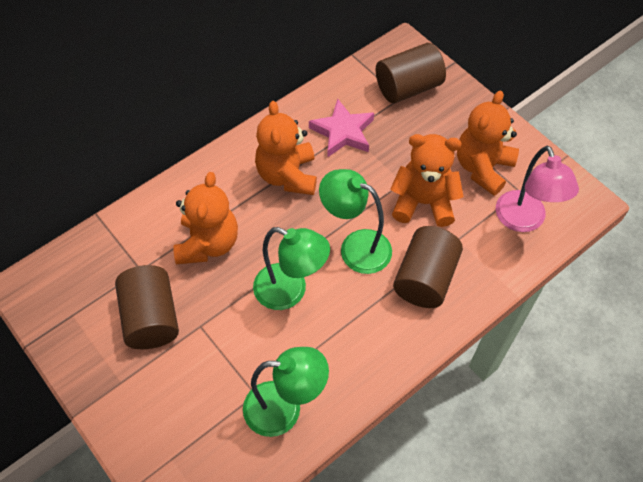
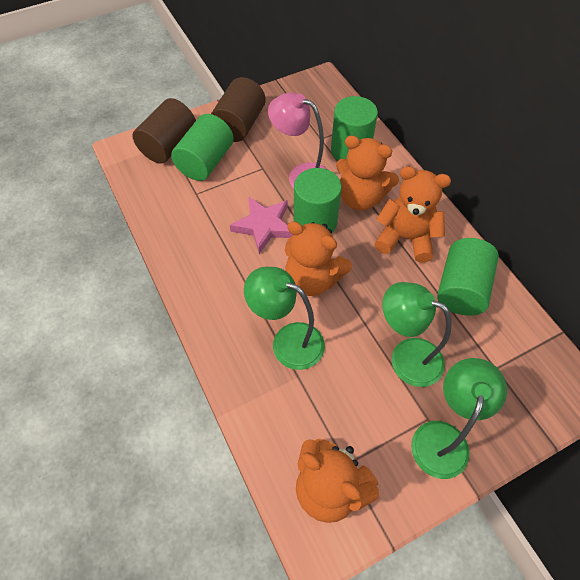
brown cylinder: 3 -> 2
green cylinder: 0 -> 4

